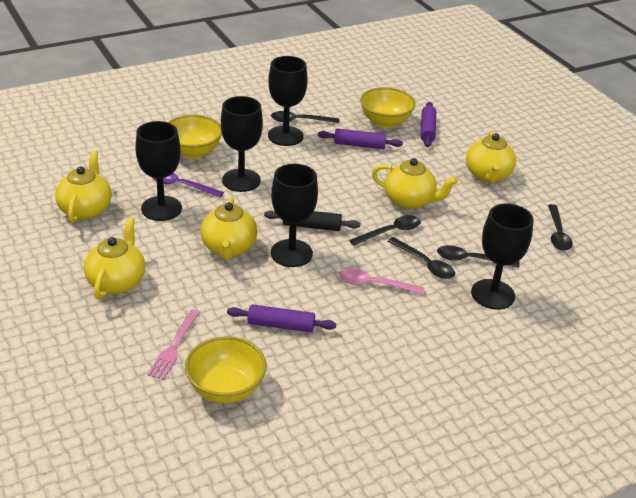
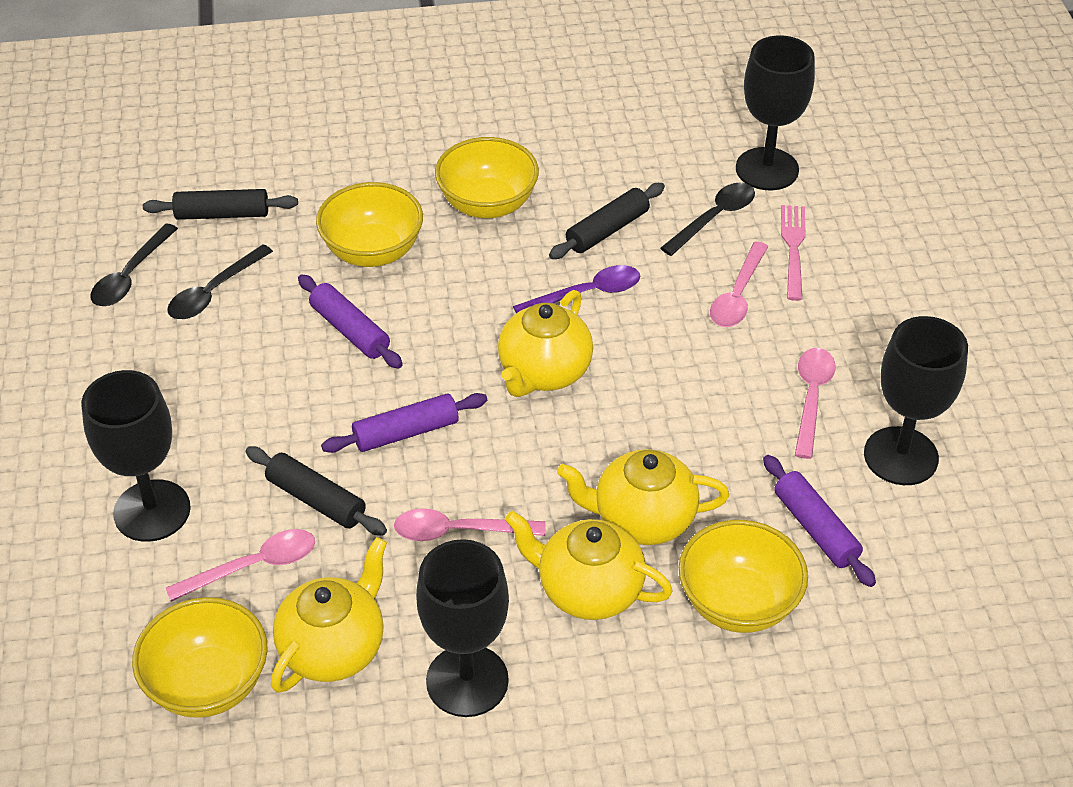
black goblet: 5 -> 4
black rolling pin: 1 -> 3
black spoon: 5 -> 3
pink spoon: 1 -> 4
yellow bowl: 3 -> 4
yellow teapot: 5 -> 4

